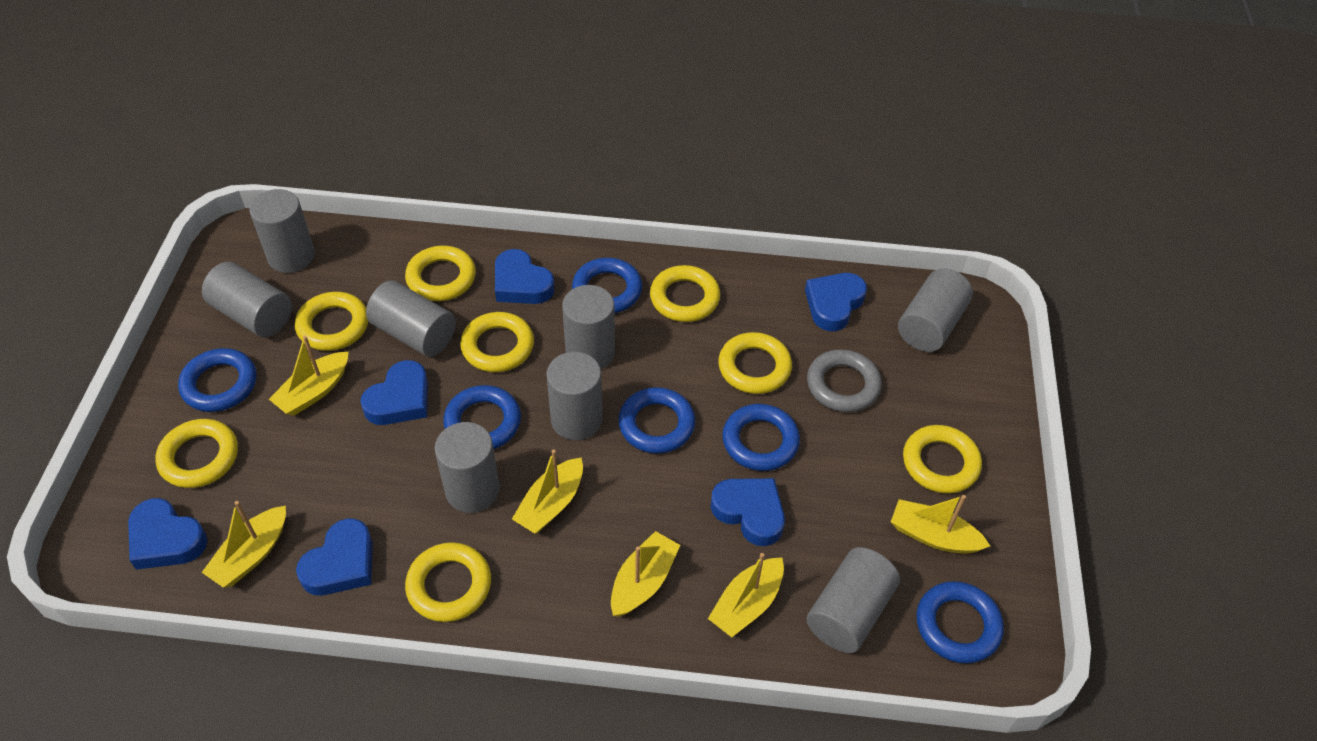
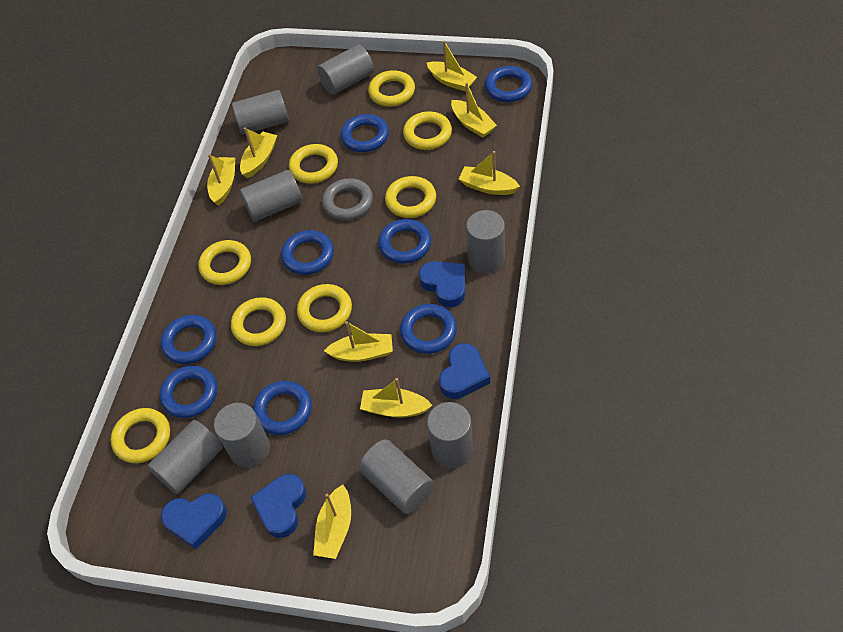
blue heart: 6 -> 4
blue ring: 6 -> 8
yellow boat: 6 -> 8

